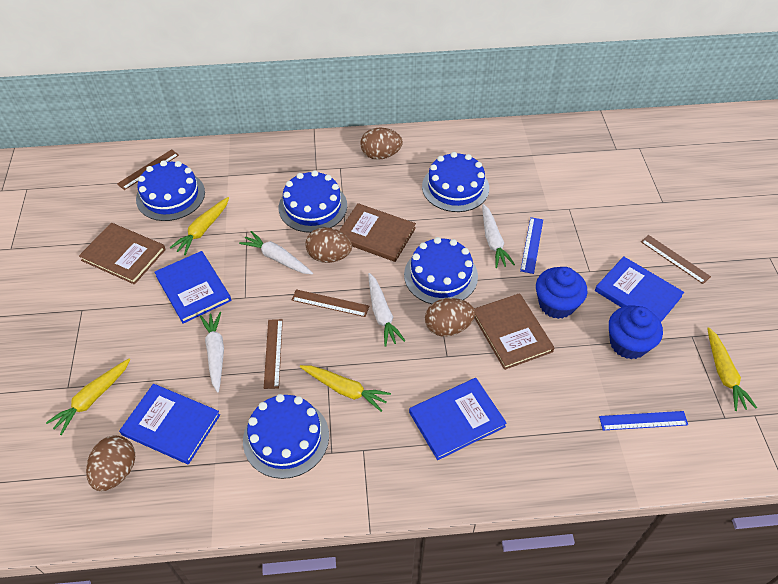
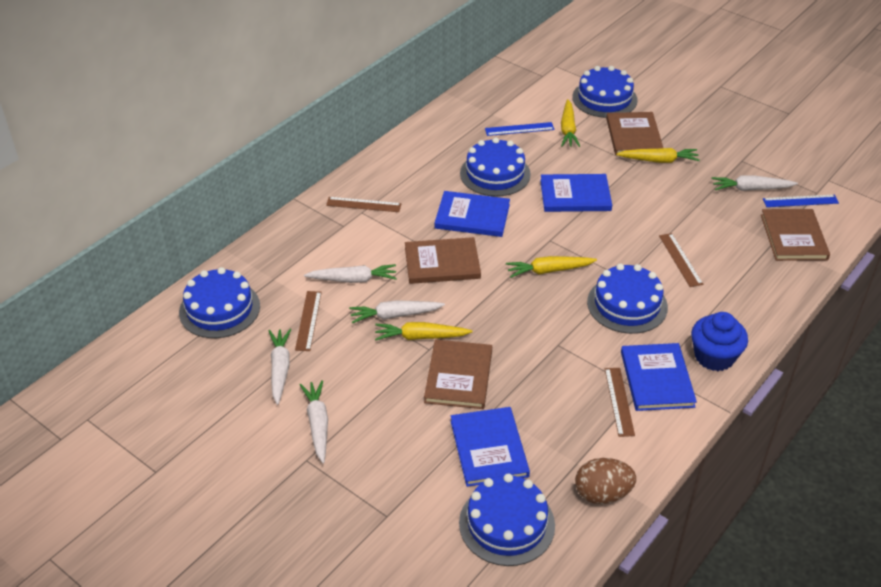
blue cupcake: 2 -> 1
brown book: 3 -> 4
brown egg: 4 -> 1
white carrot: 4 -> 5

